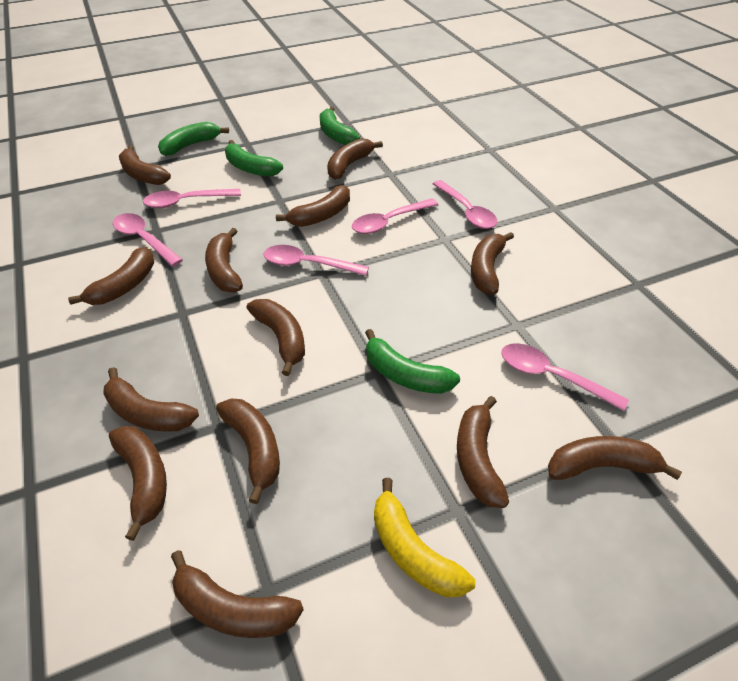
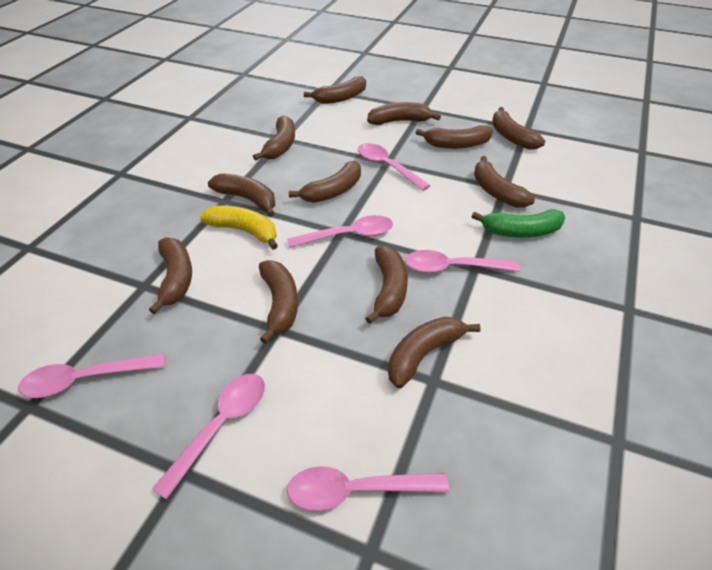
brown banana: 13 -> 12
green banana: 4 -> 1

